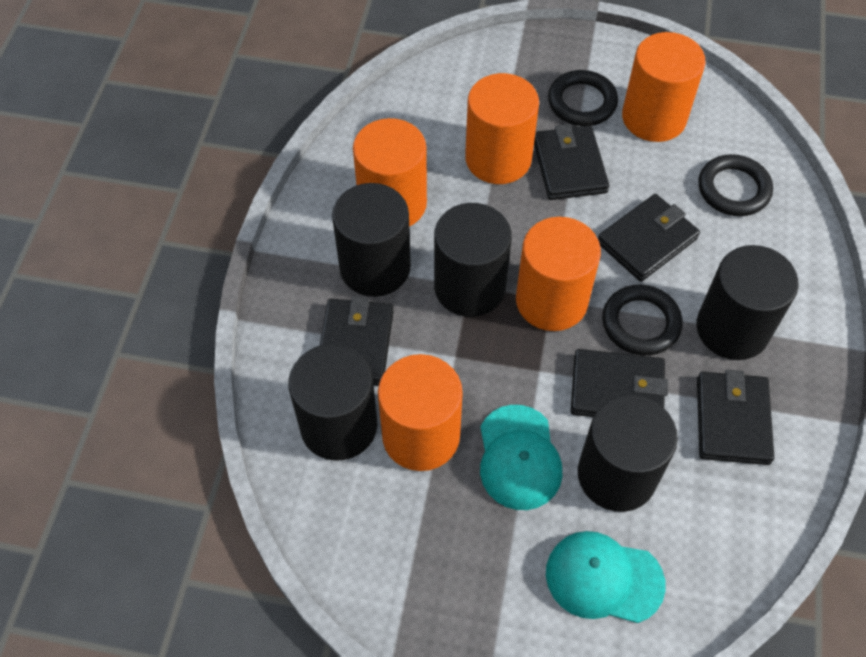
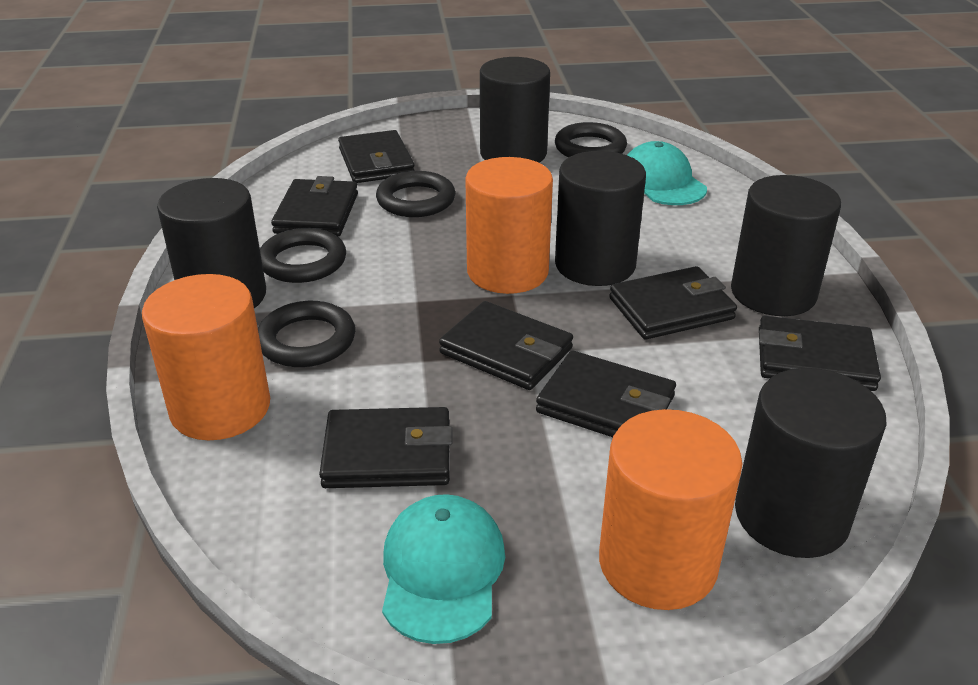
black ring: 3 -> 4
black wallet: 5 -> 7
orange cylinder: 5 -> 3

